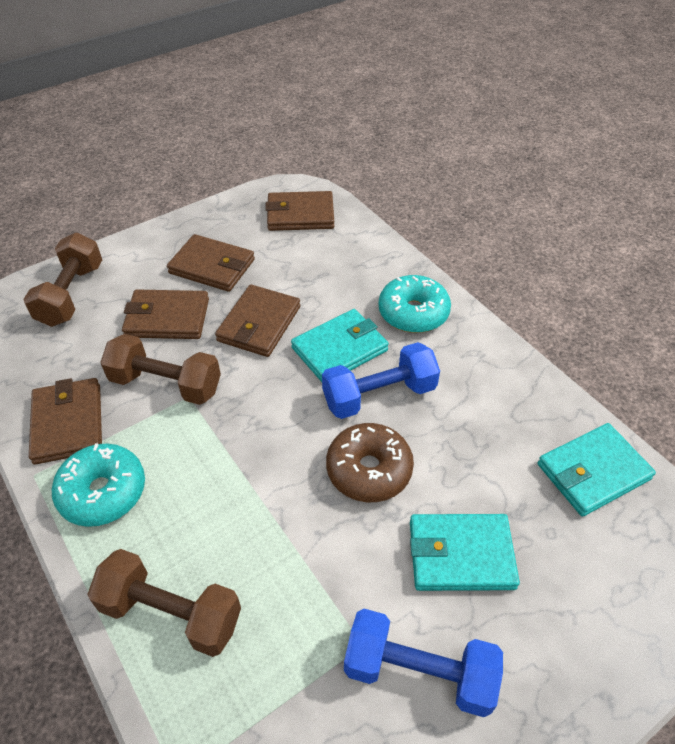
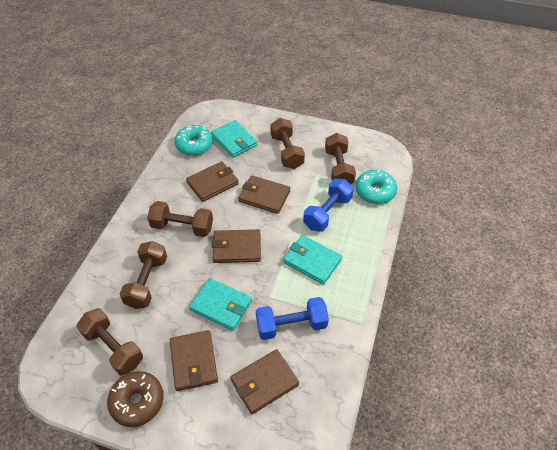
brown dumbbell: 3 -> 5

